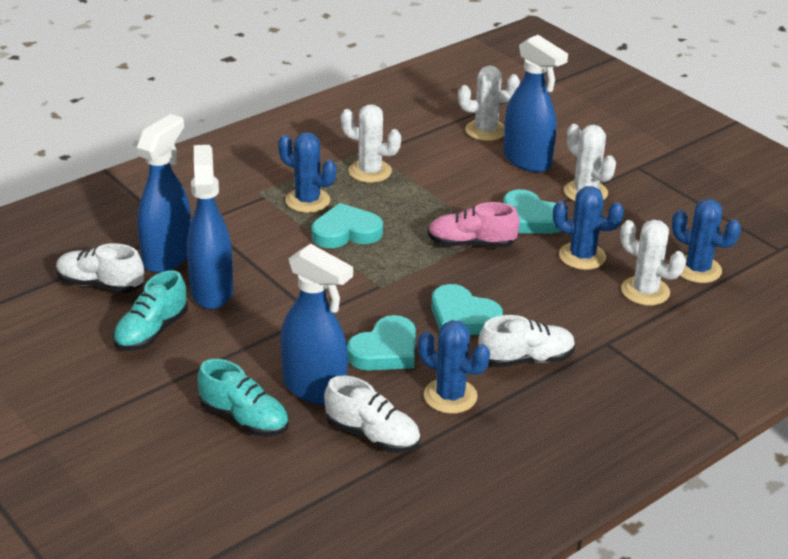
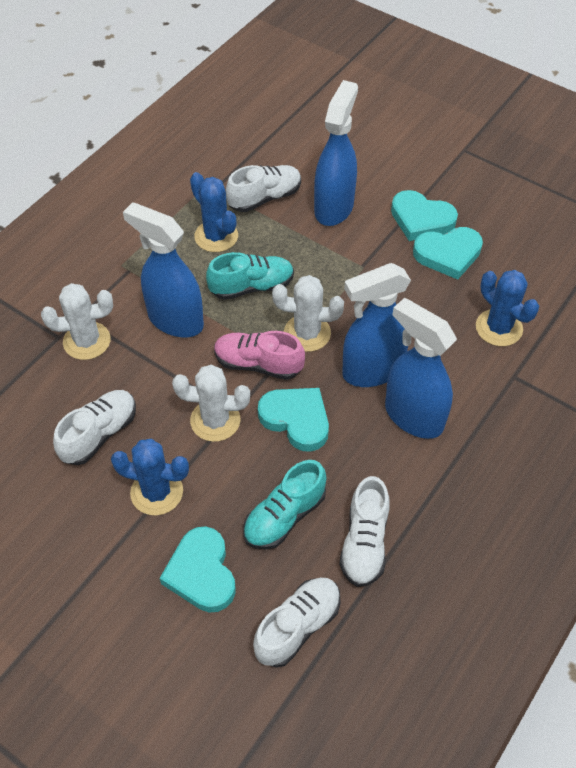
blue cactus: 4 -> 3
white cactus: 4 -> 3
white shoe: 3 -> 4

